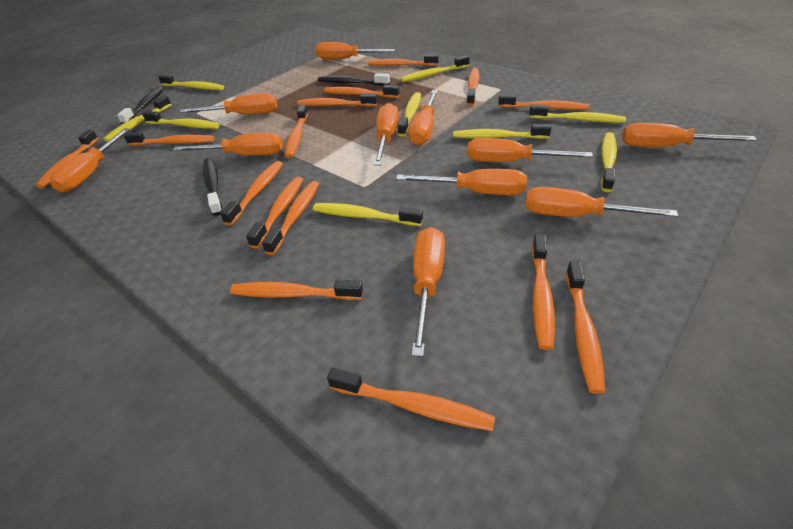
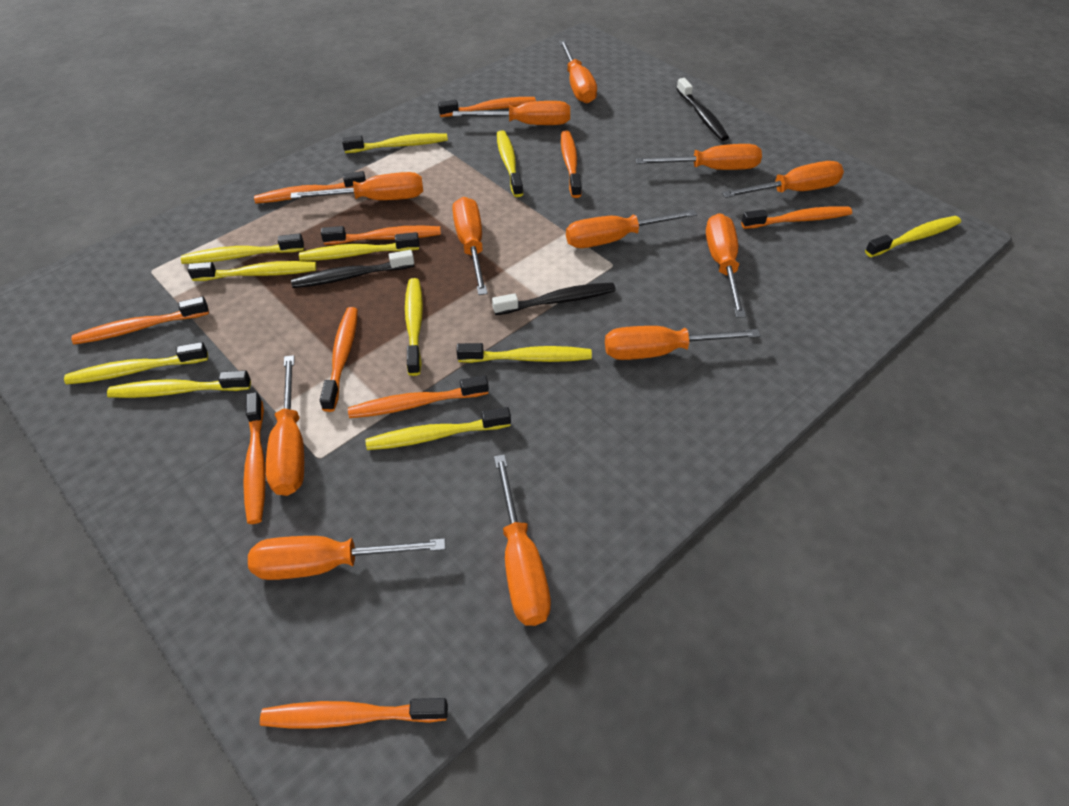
orange screwdriver: 11 -> 12
orange toothbrush: 15 -> 10
yellow toothbrush: 9 -> 11

